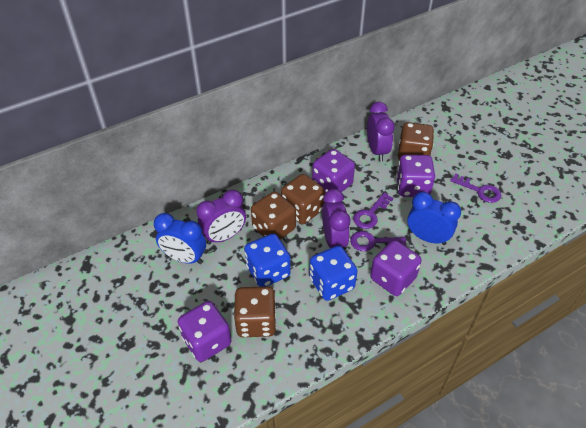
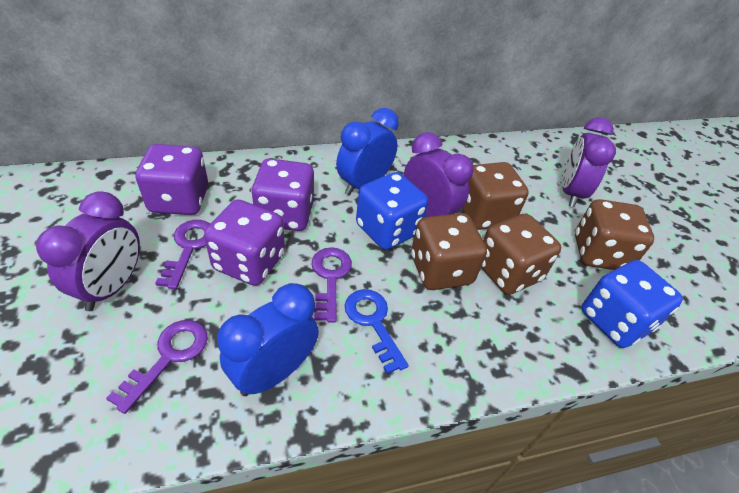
blue key: 0 -> 1
purple dice: 4 -> 3

